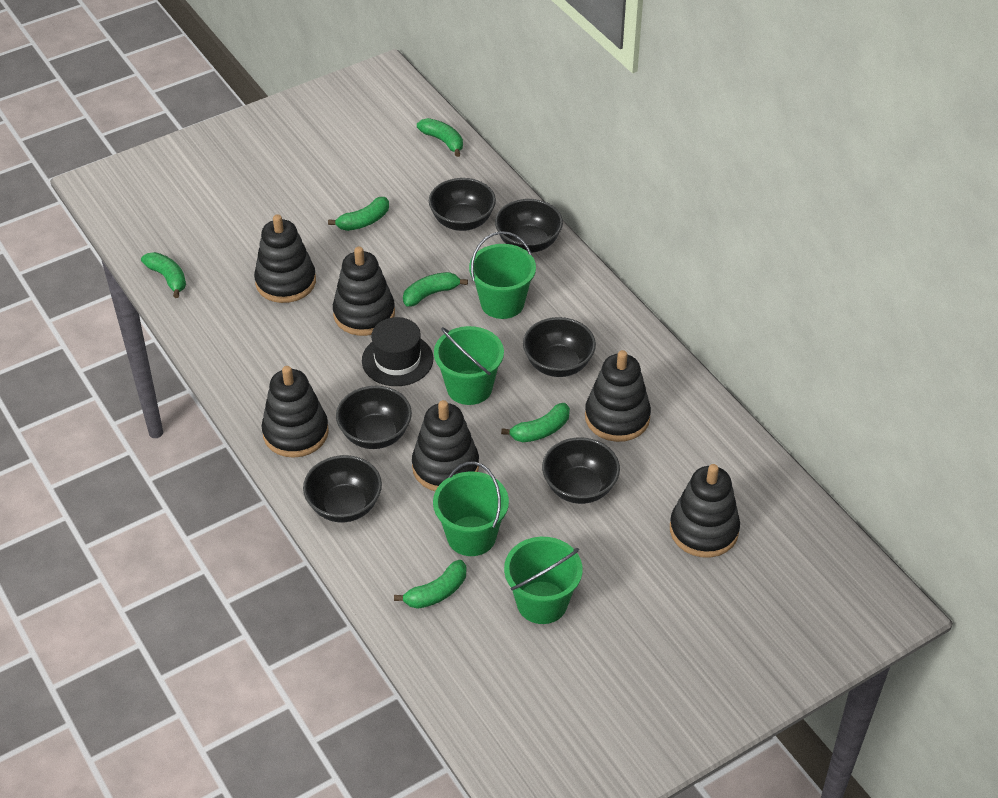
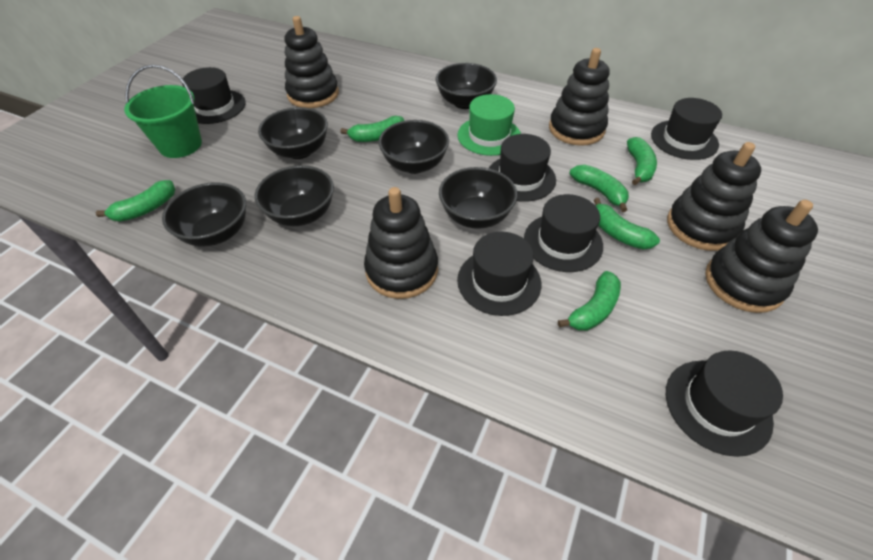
black hat: 1 -> 6
black stacking toy: 6 -> 5
green bucket: 4 -> 1
green hat: 0 -> 1

